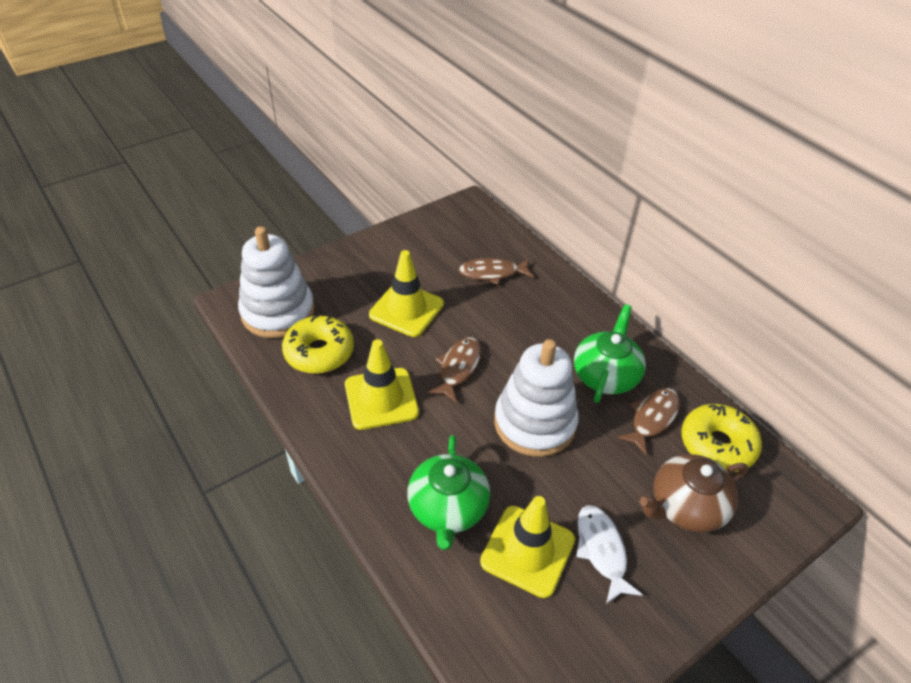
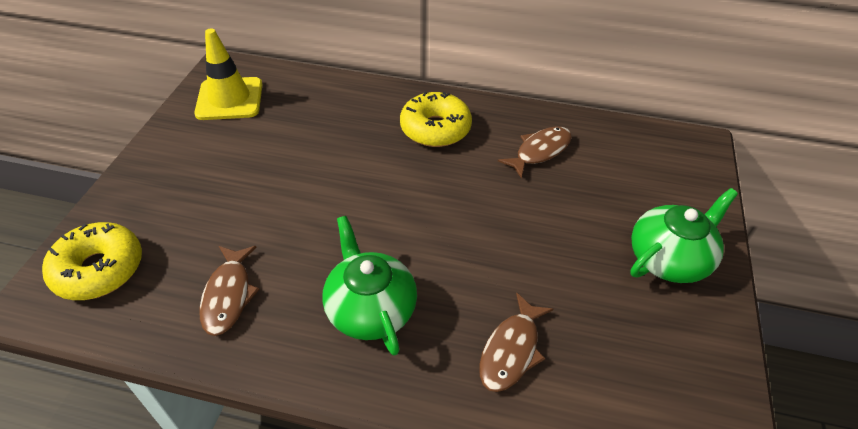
brown teapot: 1 -> 0
white fish: 1 -> 0
white stacking toy: 2 -> 0
yellow traffic cone: 3 -> 1

